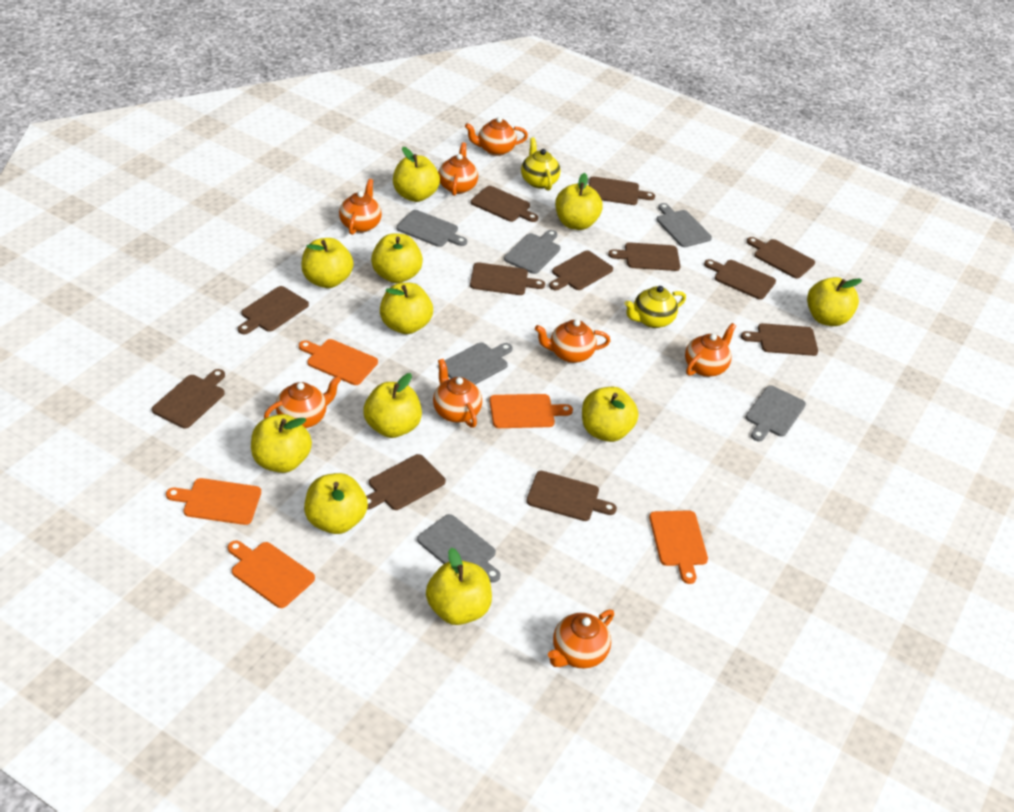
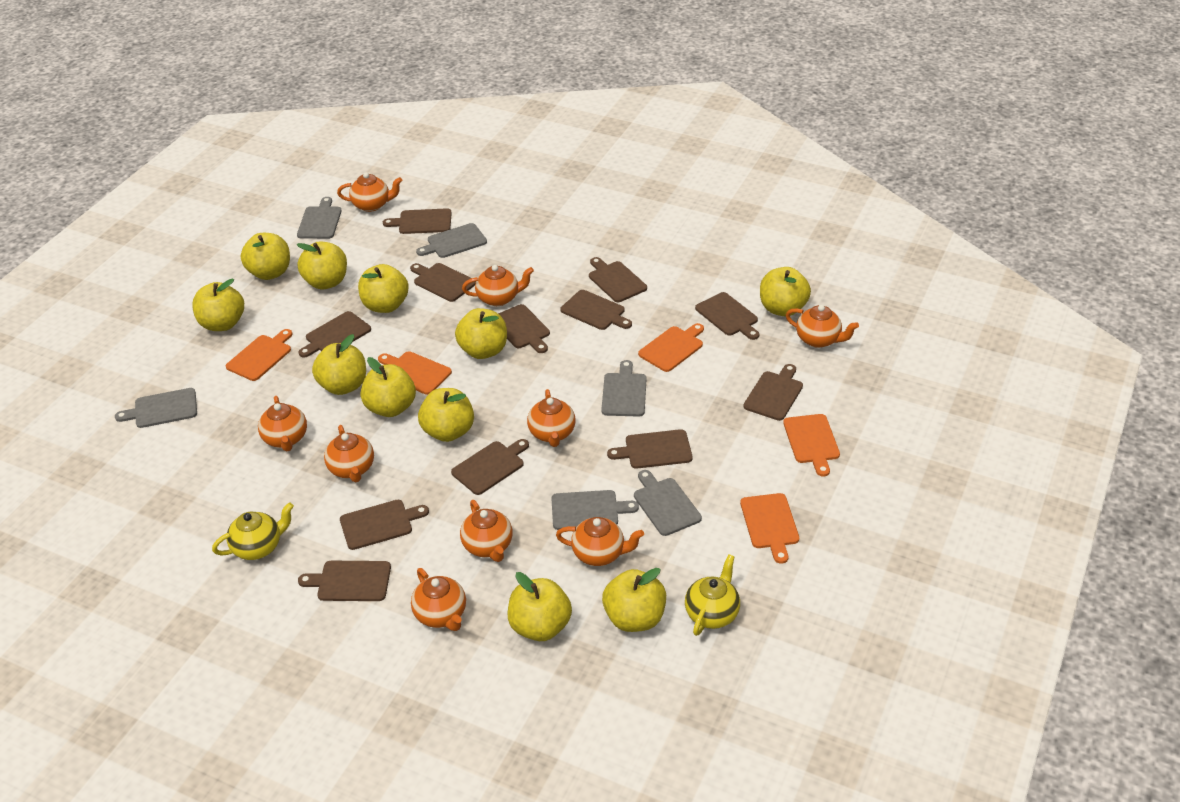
orange teapot: 8 -> 9

